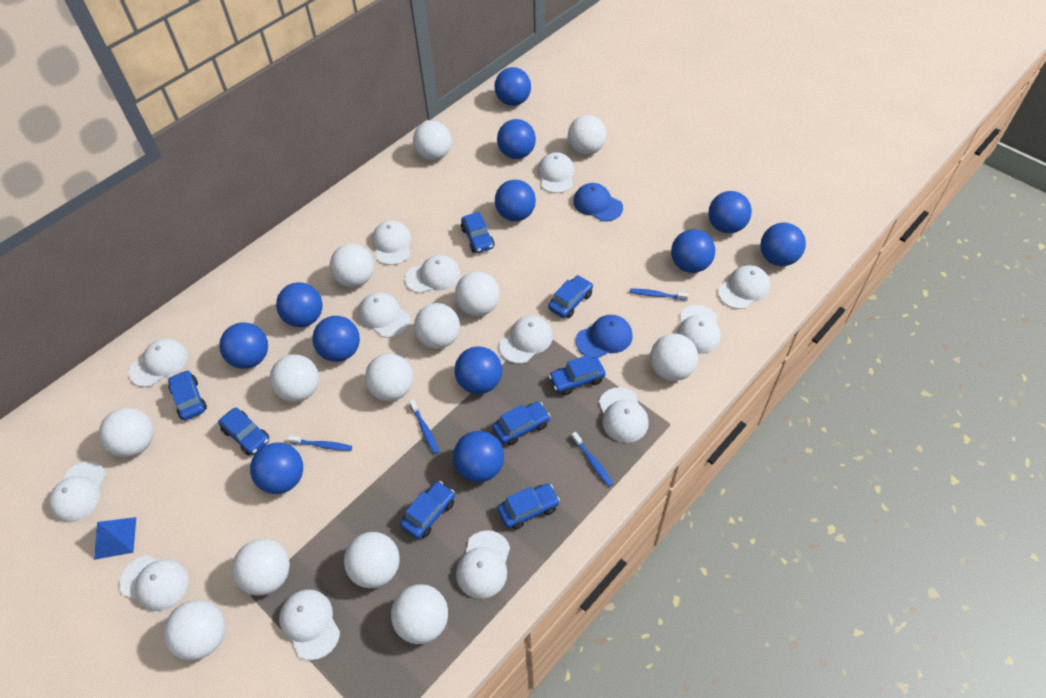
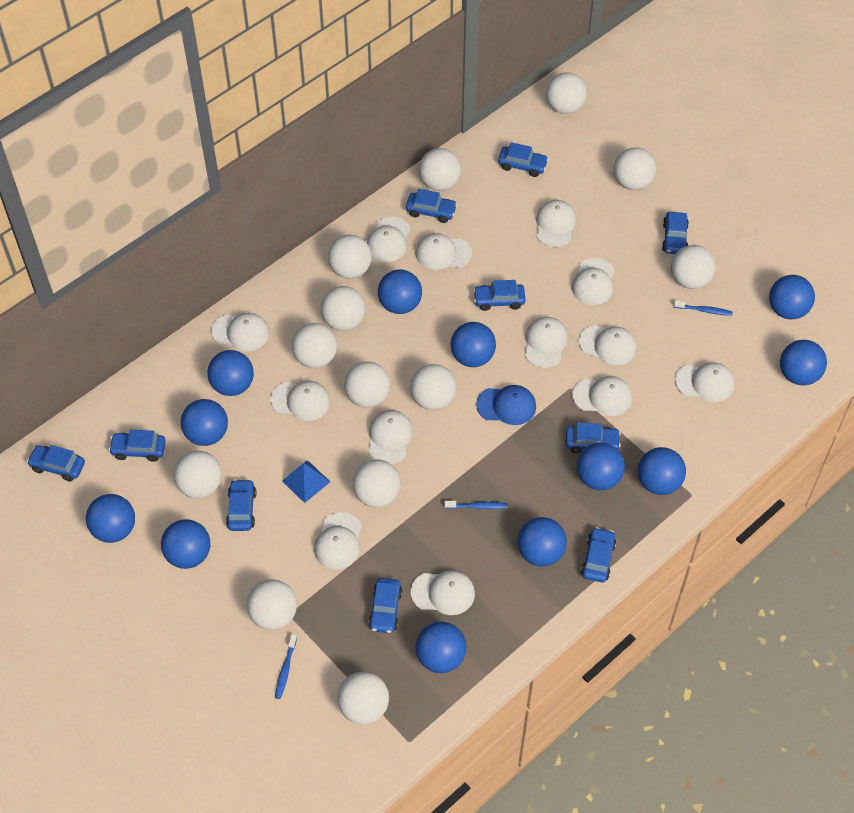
blue cap: 2 -> 1
blue car: 8 -> 10
blue toothbrush: 4 -> 3

